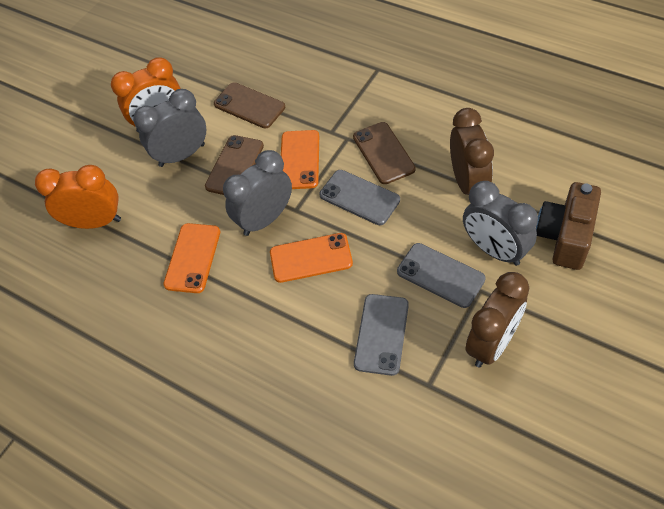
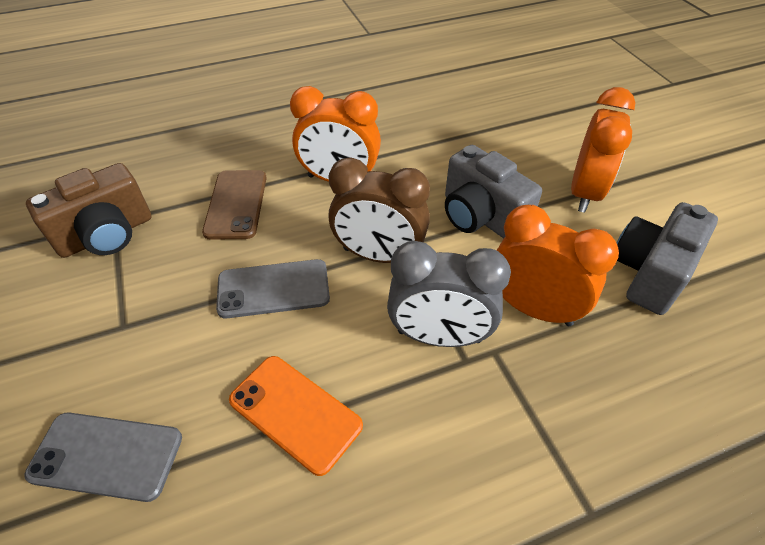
brown clock: 2 -> 1
brown phone: 3 -> 1
grey camera: 0 -> 2
grey clock: 3 -> 1
grey phone: 3 -> 2
orange clock: 2 -> 3
orange phone: 3 -> 1

